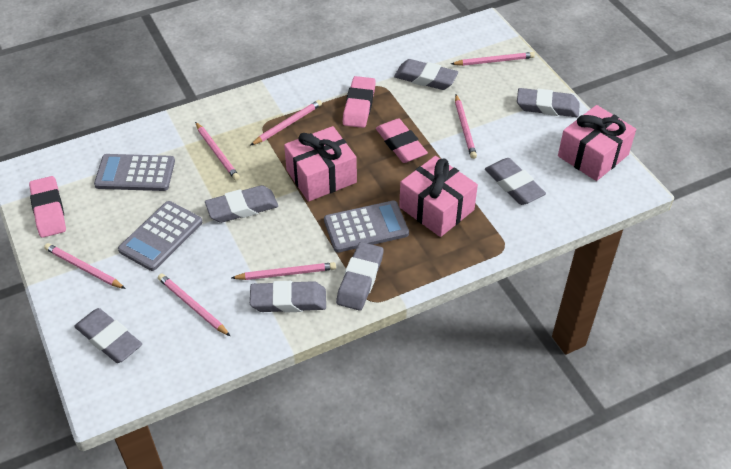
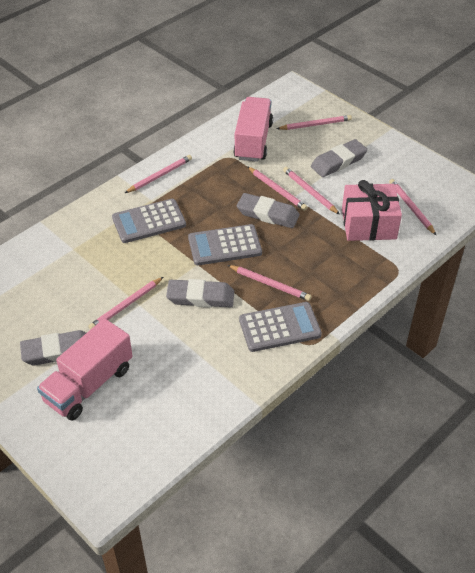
grey eraser: 7 -> 4
pink eraser: 3 -> 0
pink gift: 3 -> 1
pink truck: 0 -> 2

